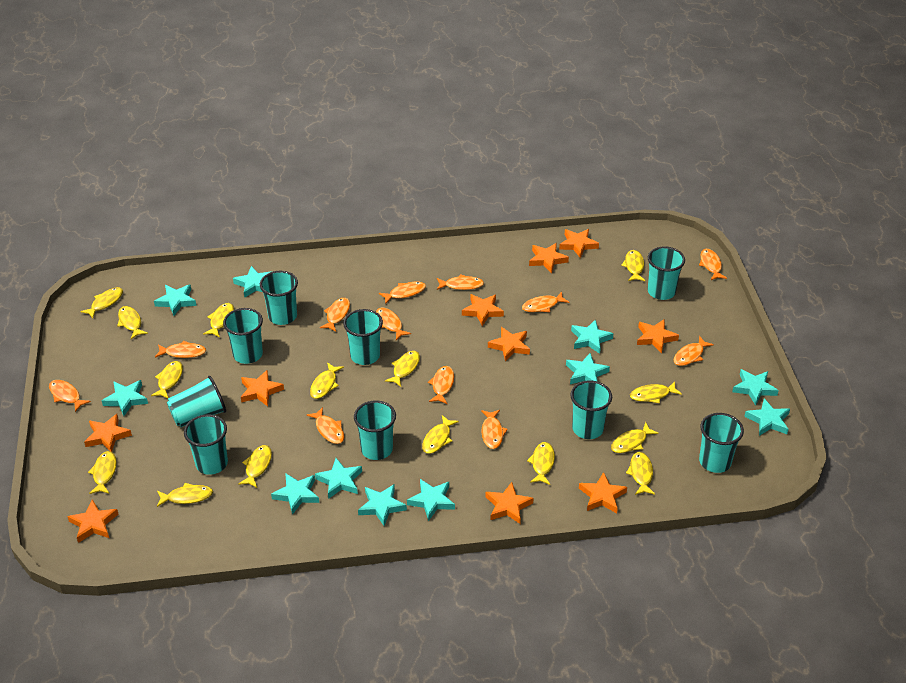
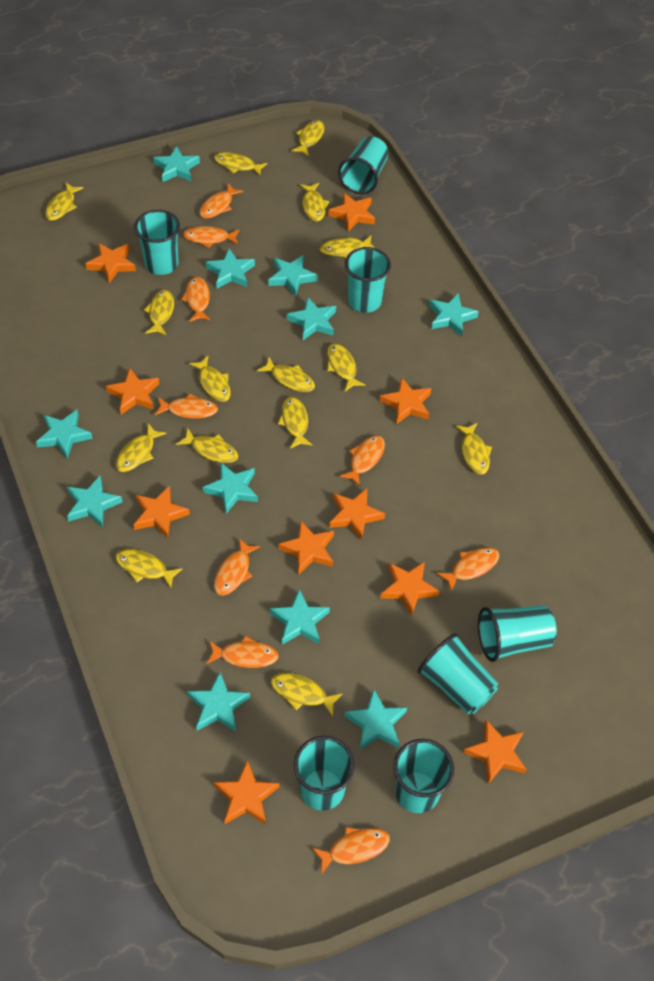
orange fish: 12 -> 9
turquoise cup: 9 -> 7

